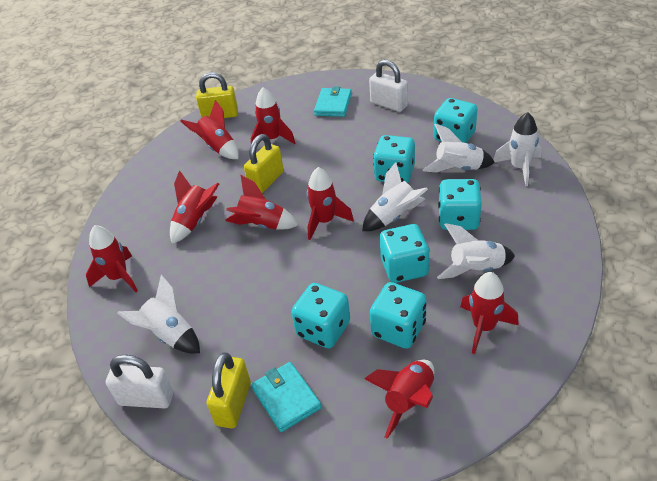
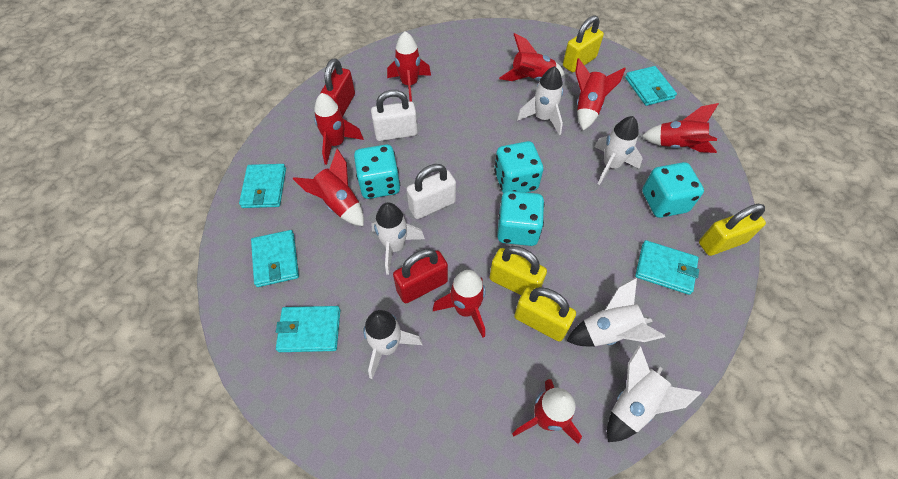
red padlock: 0 -> 2
turquoise dice: 6 -> 4
turquoise wallet: 2 -> 5
white rocket: 5 -> 6
yellow padlock: 3 -> 4

